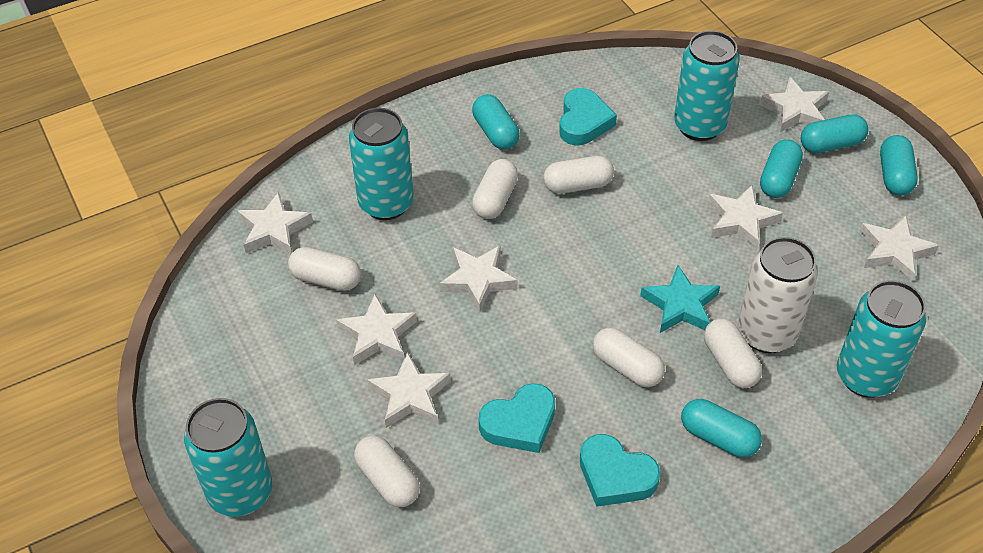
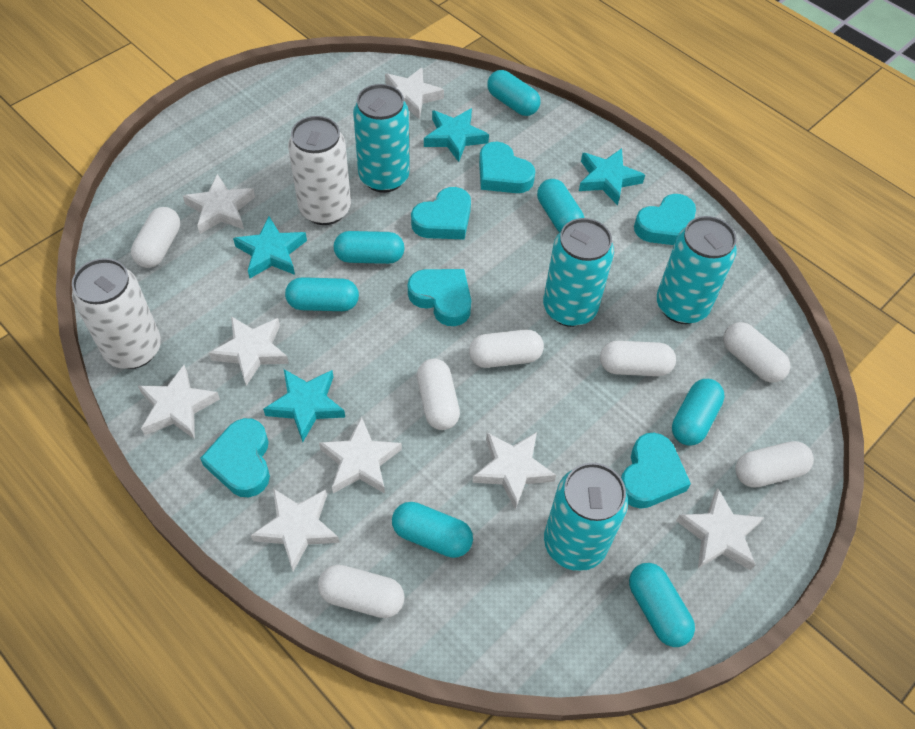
turquoise capsule: 5 -> 7
turquoise heart: 3 -> 6
turquoise star: 1 -> 4
white can: 1 -> 2
white capsule: 6 -> 7
white star: 7 -> 8

